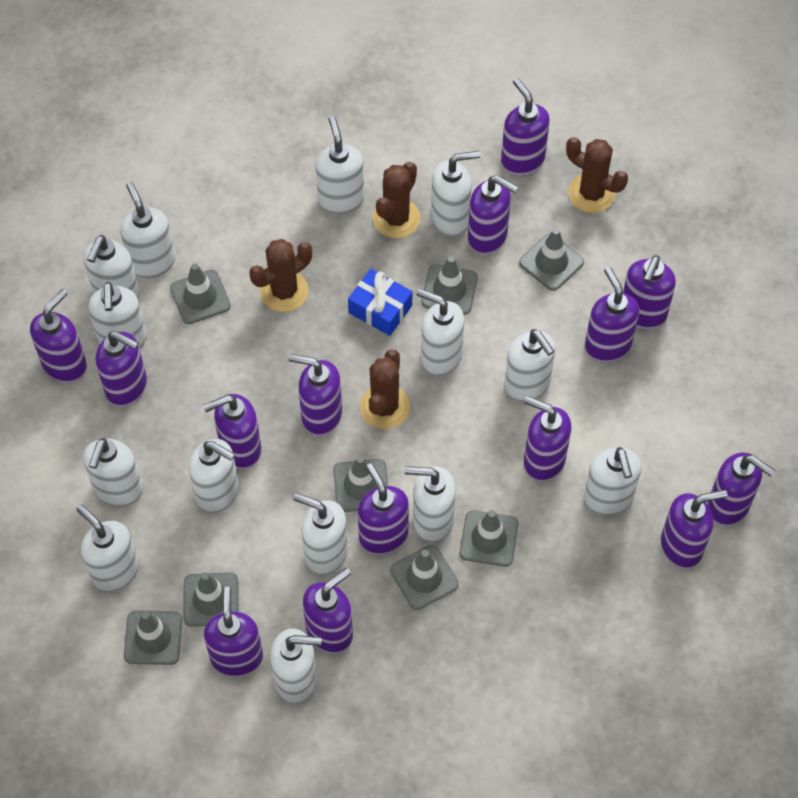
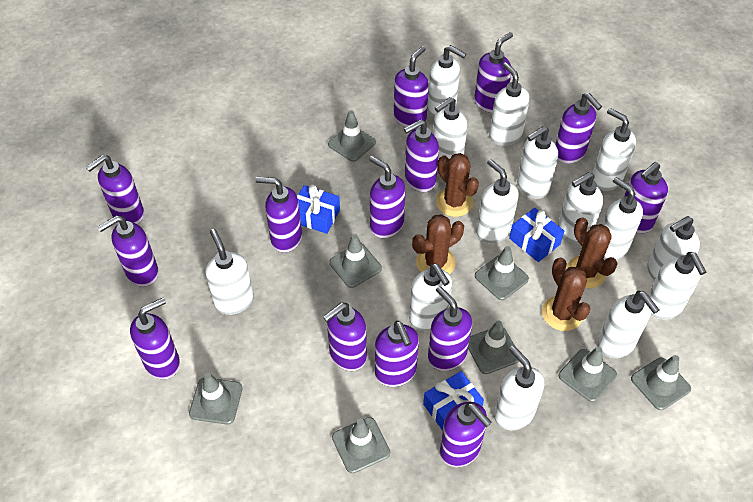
blue gift: 1 -> 3

